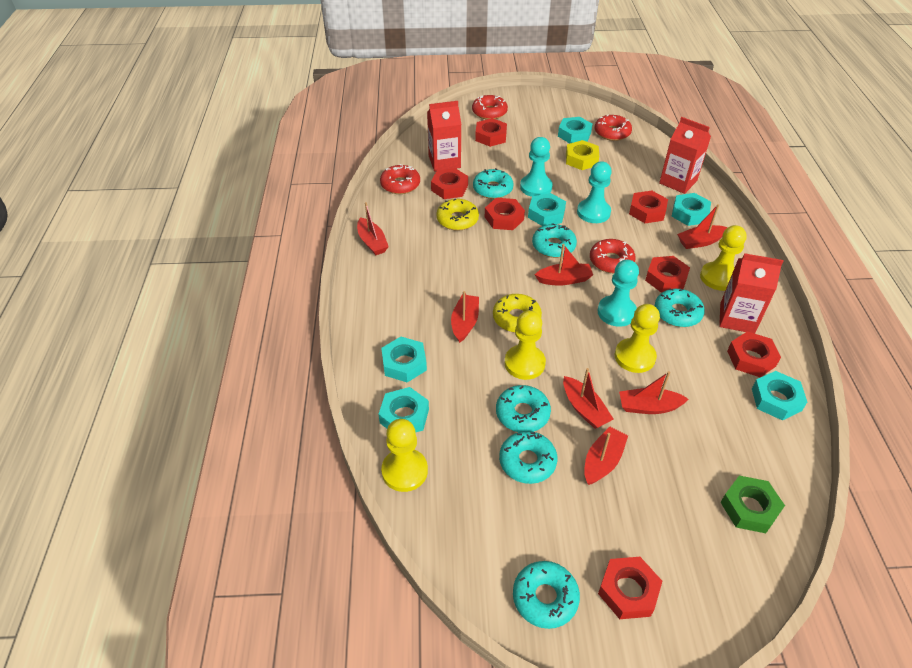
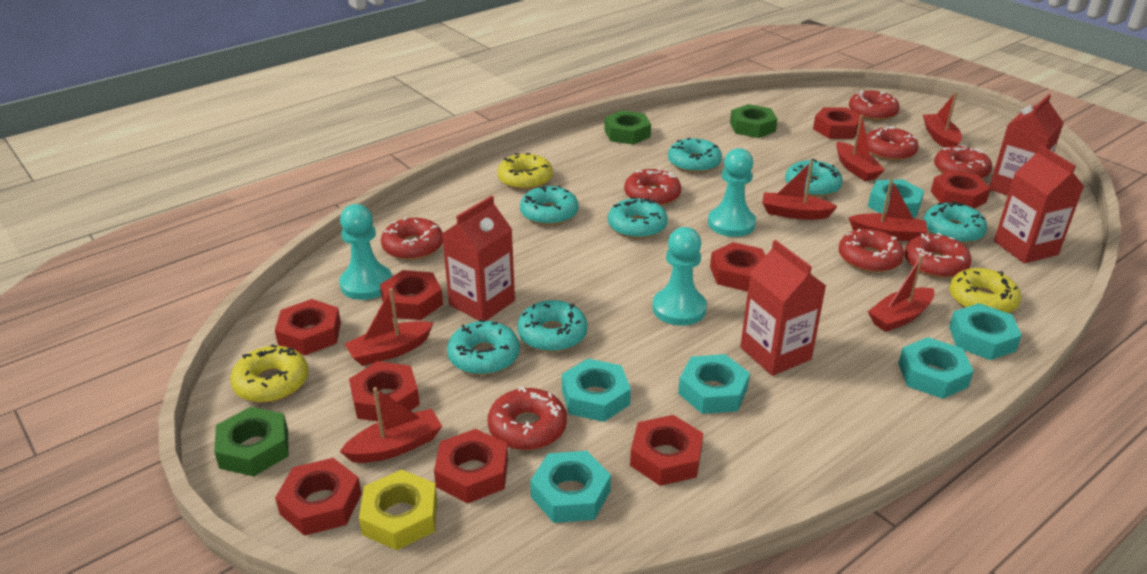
green nut: 1 -> 3
red carton: 3 -> 4
red donut: 4 -> 8
red nut: 7 -> 9
turquoise donut: 6 -> 7
yellow donut: 2 -> 3
yellow pawn: 4 -> 0

